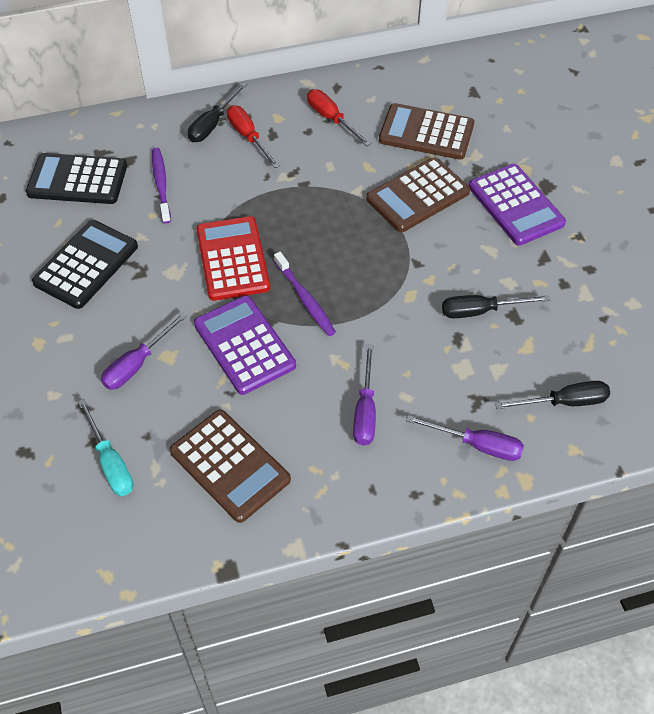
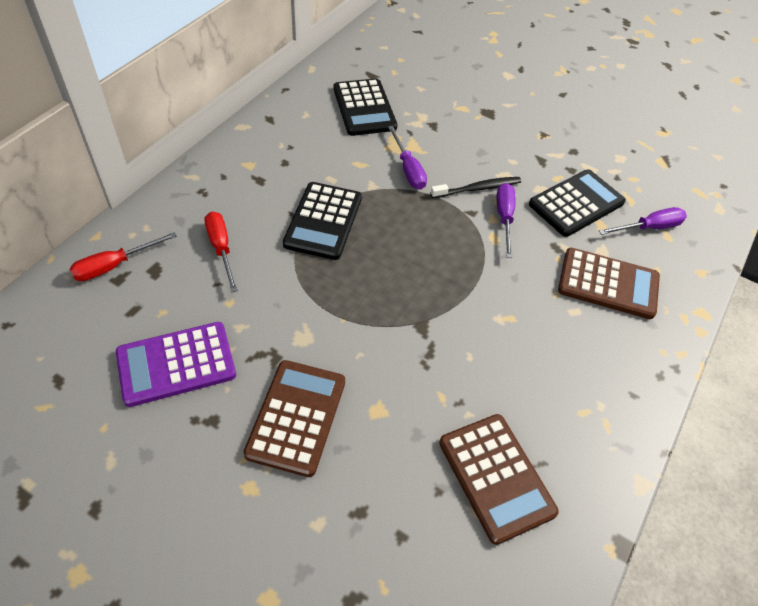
black calculator: 2 -> 3
black screwdriver: 3 -> 0
black toothbrush: 0 -> 1
purple calculator: 2 -> 1
purple toothbrush: 2 -> 0
red calculator: 1 -> 0
turquoise screwdriver: 1 -> 0

